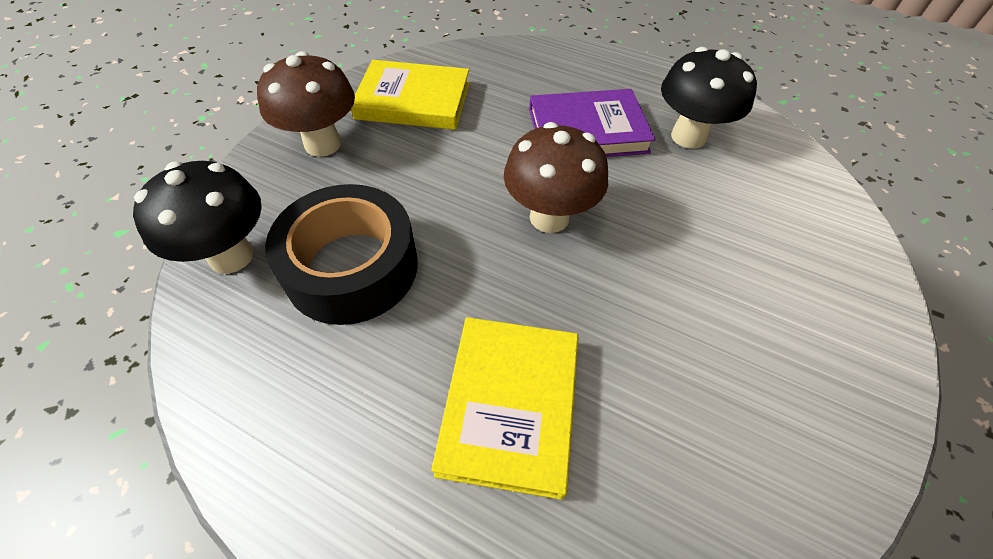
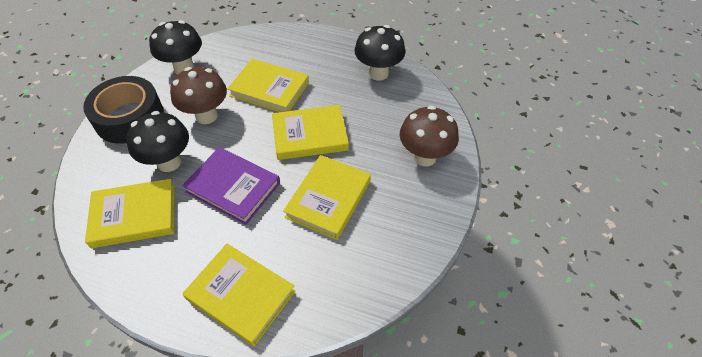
black mushroom: 2 -> 3
yellow book: 2 -> 5

